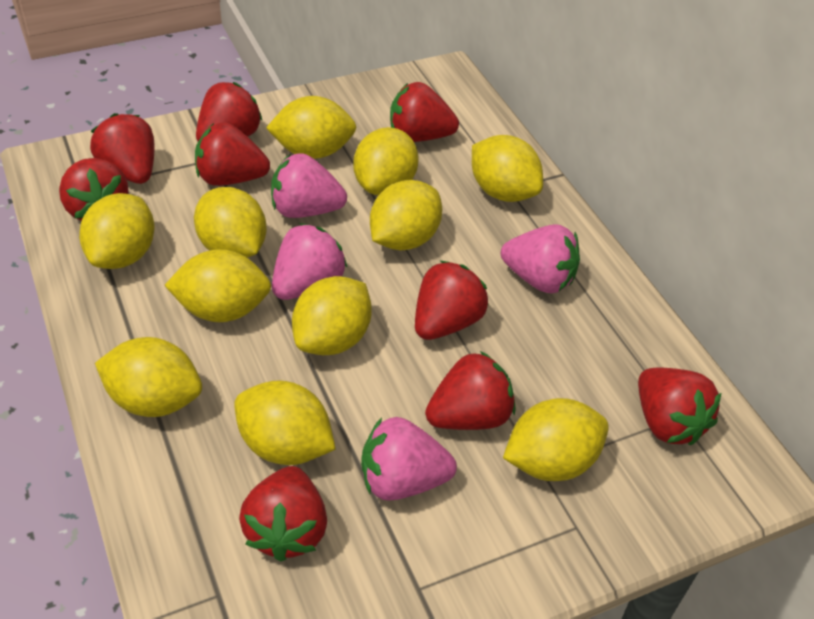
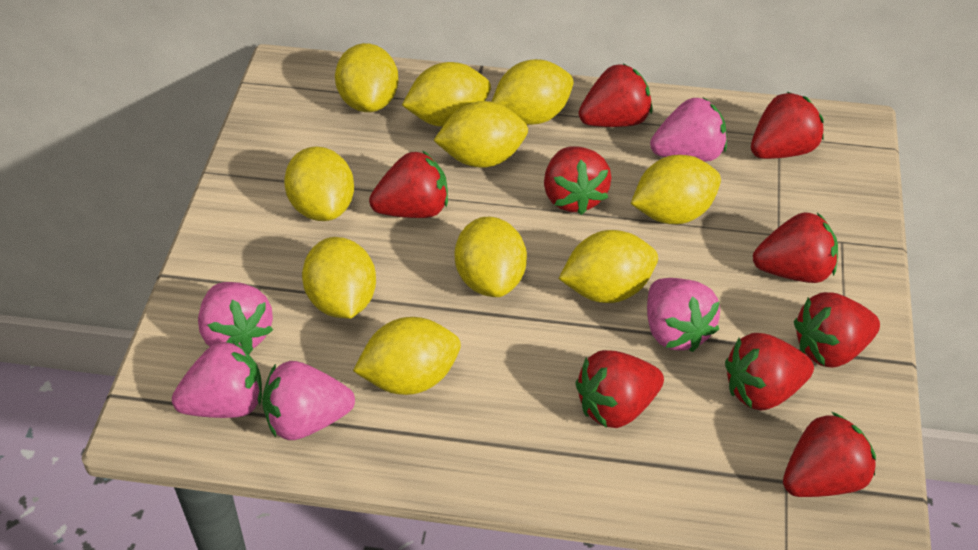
pink strawberry: 4 -> 5
yellow lemon: 11 -> 10

